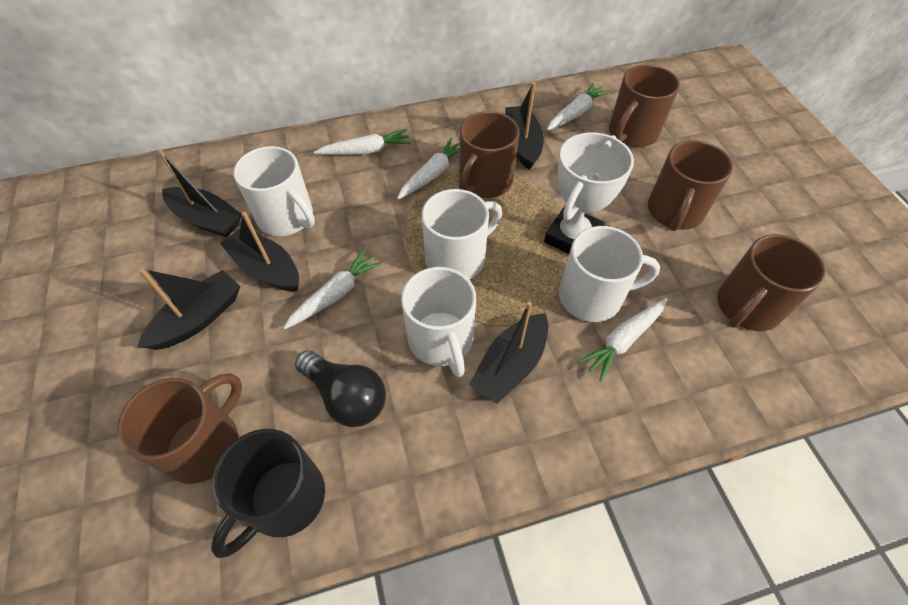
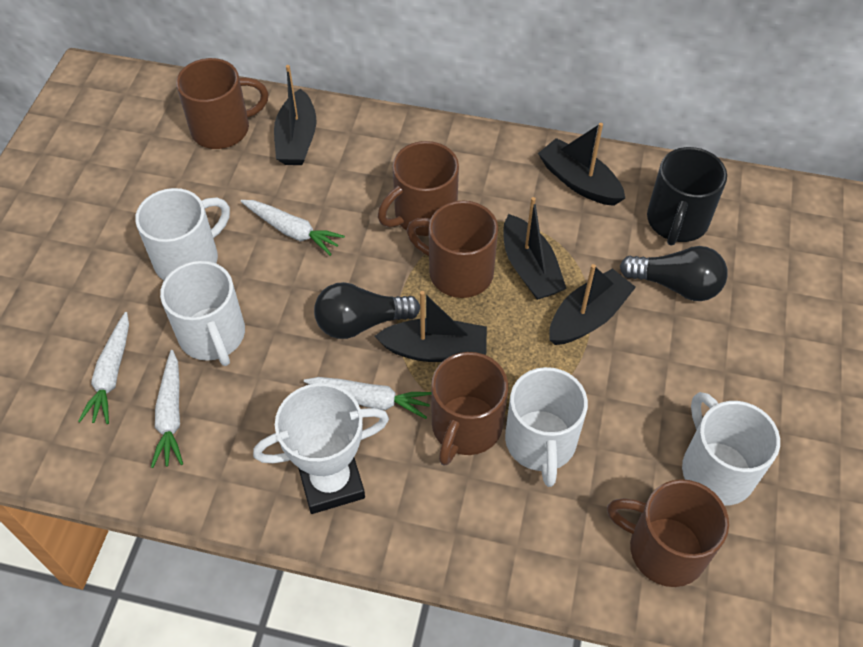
black light bulb: 1 -> 2
white carrot: 5 -> 4

